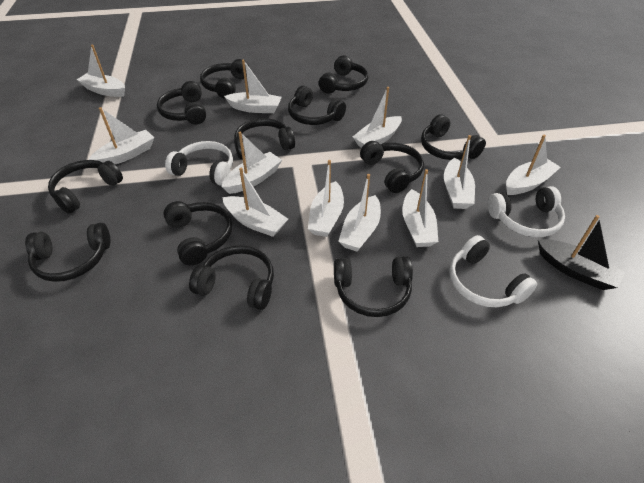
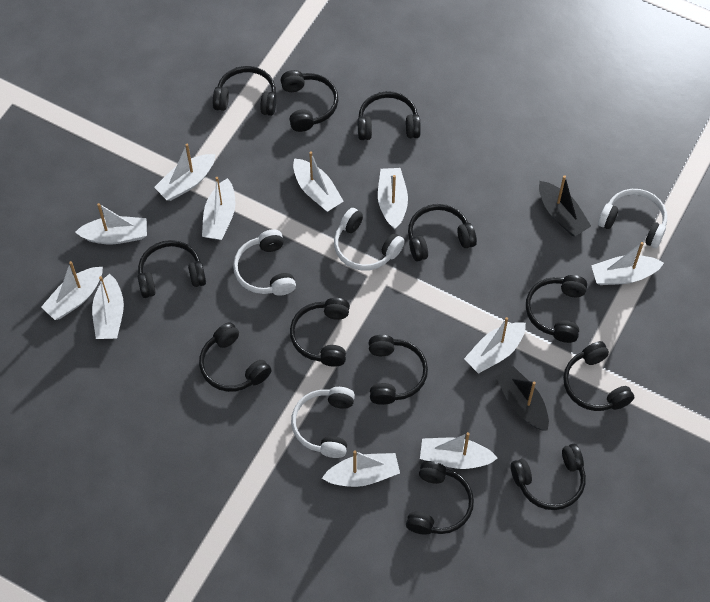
black boat: 1 -> 2
white headphones: 3 -> 4

